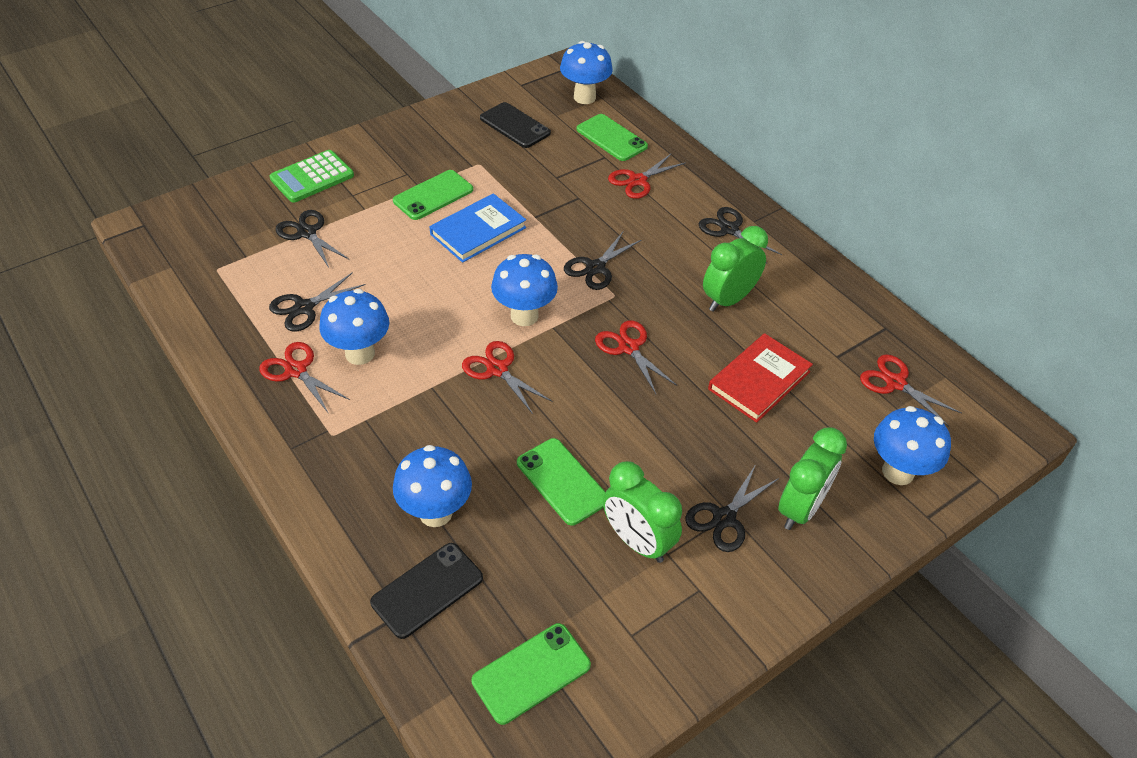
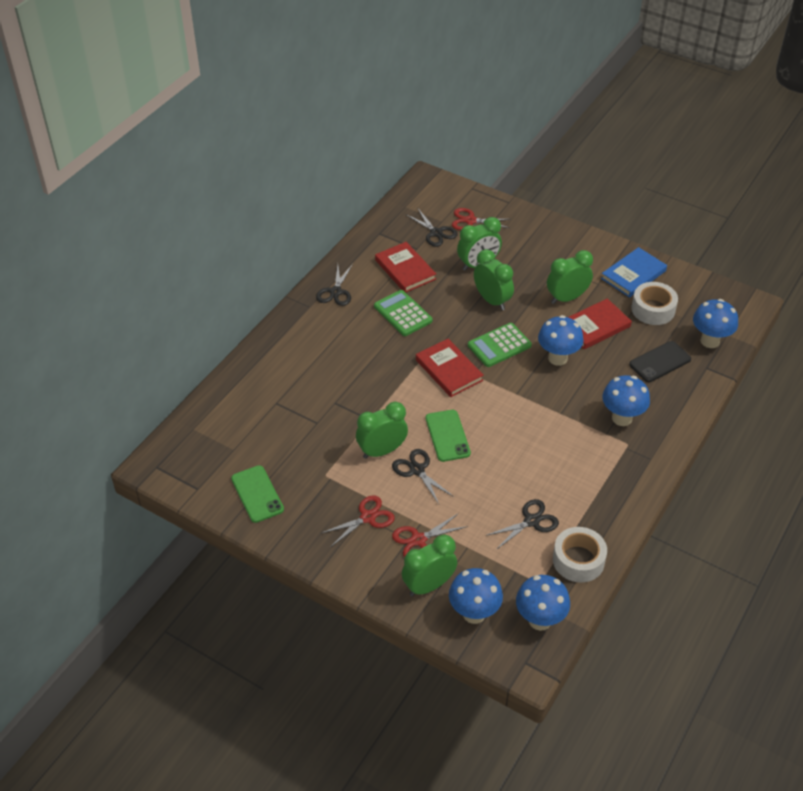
black phone: 2 -> 1
black scissors: 5 -> 4
green calculator: 1 -> 2
green clock: 3 -> 5
green phone: 4 -> 2
red book: 1 -> 3
red scissors: 5 -> 3
white tape: 0 -> 2

